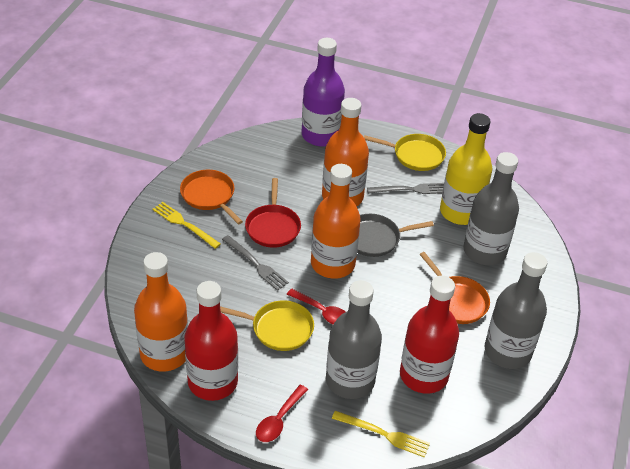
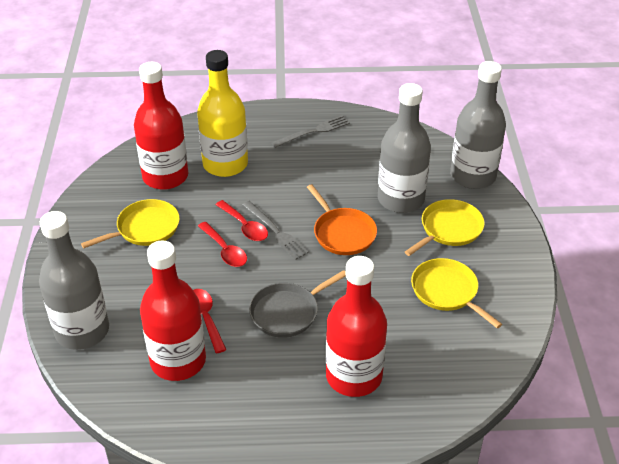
orange bottle: 3 -> 0
orange pan: 2 -> 1
purple bottle: 1 -> 0
red bottle: 2 -> 3
red pan: 1 -> 0
red spoon: 2 -> 3
yellow fork: 2 -> 0
yellow pan: 2 -> 3

